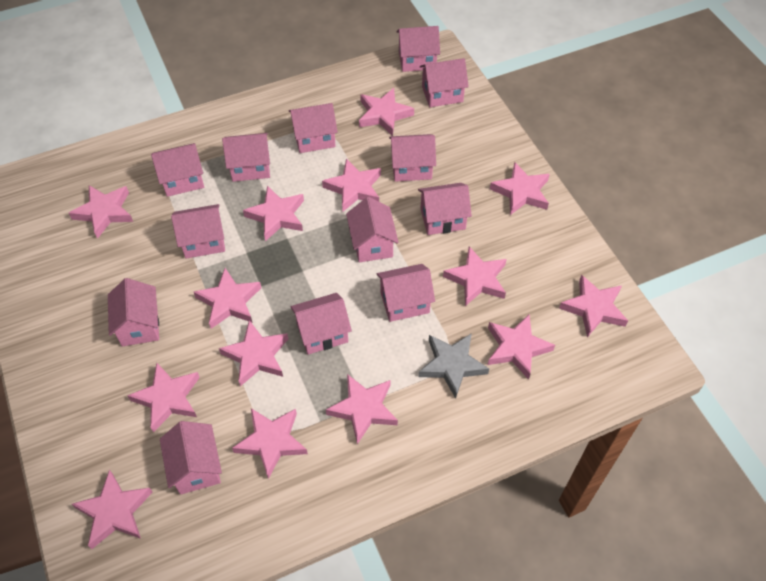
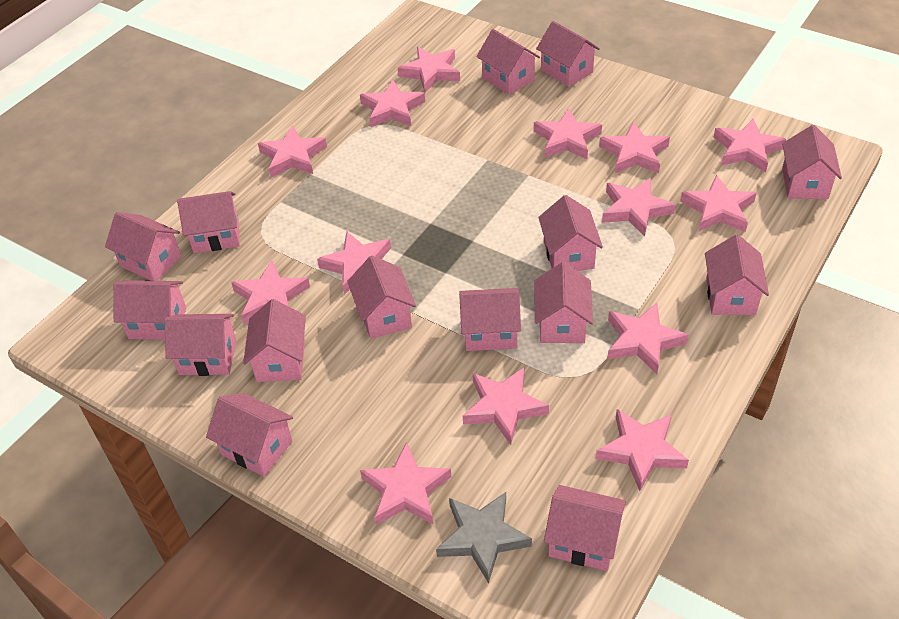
pink house: 13 -> 15

